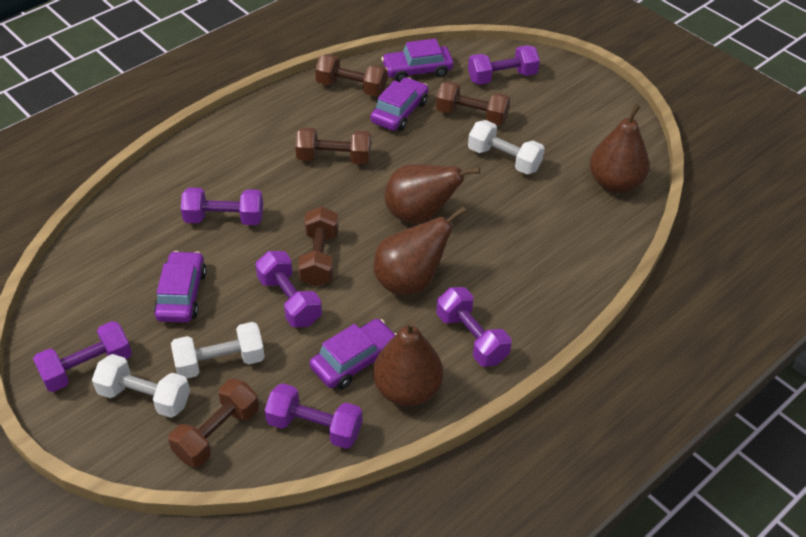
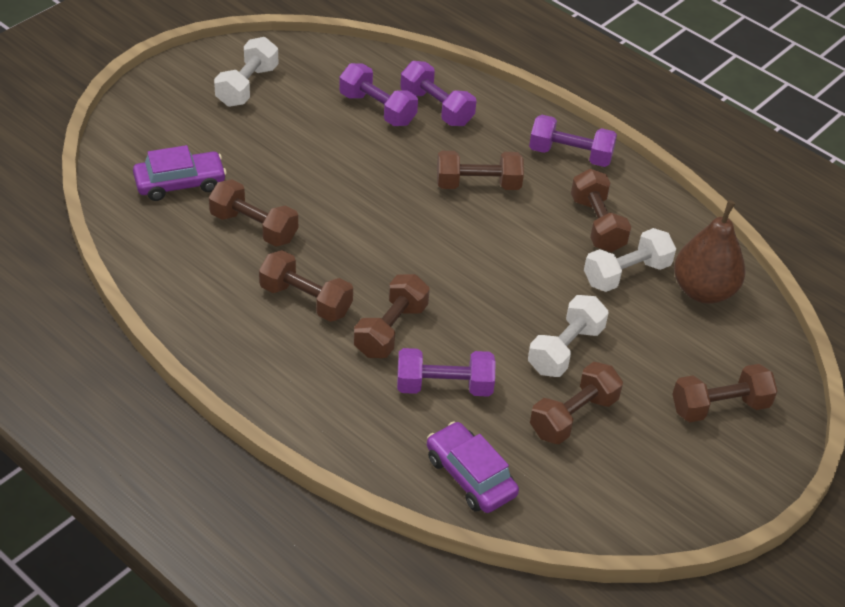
brown dumbbell: 5 -> 7
brown pear: 4 -> 1
purple car: 4 -> 2
purple dumbbell: 6 -> 4

